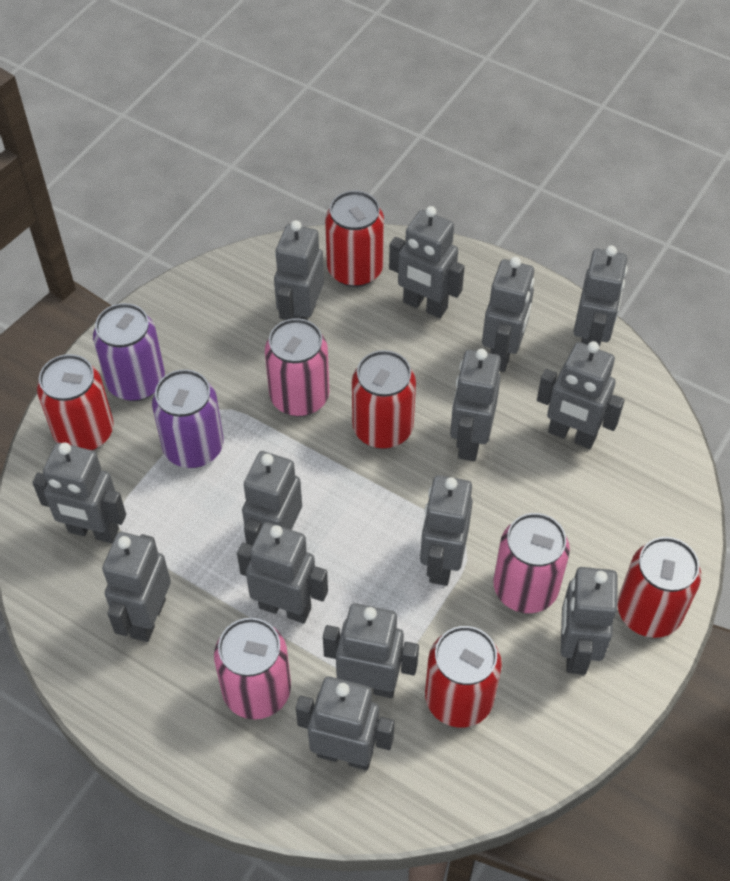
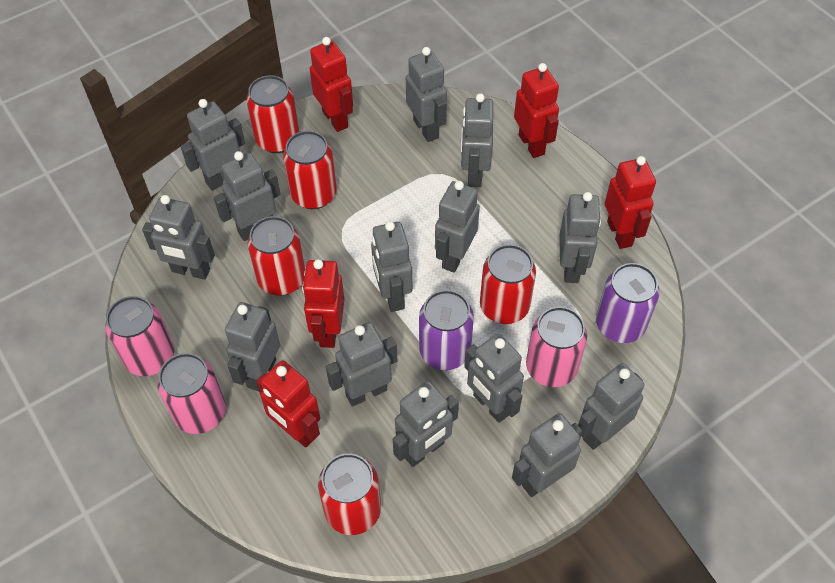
red robot: 0 -> 5

